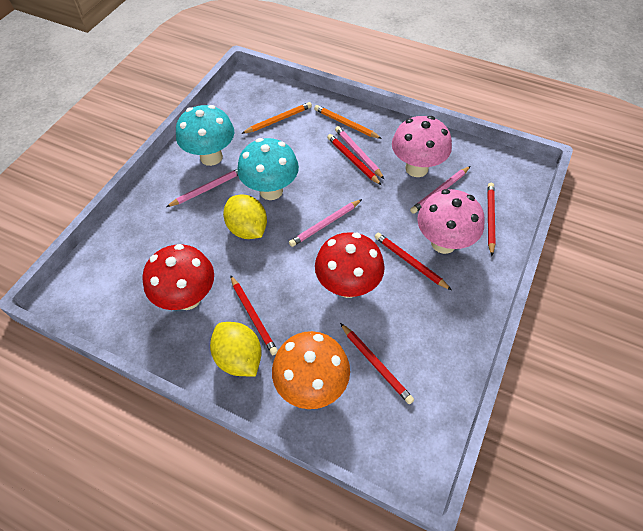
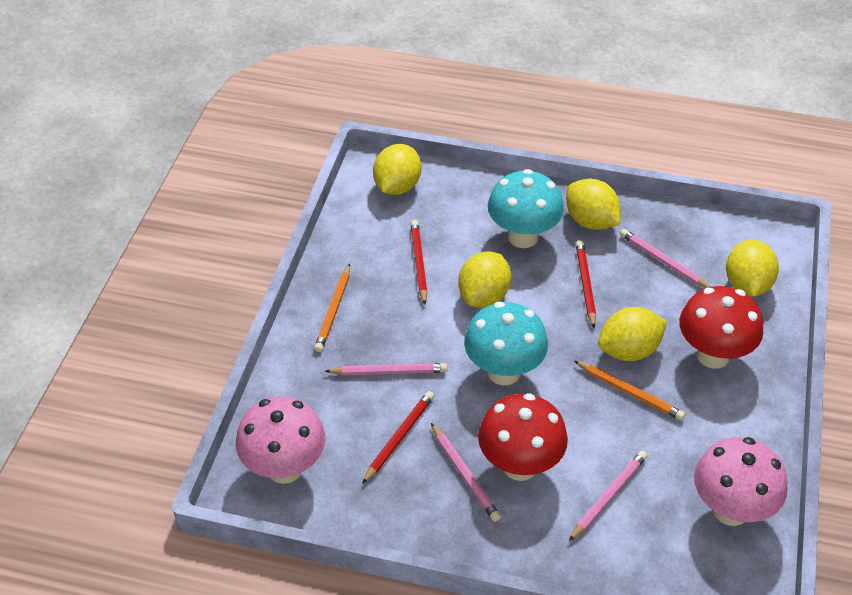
orange mushroom: 1 -> 0
red pencil: 5 -> 3
yellow lemon: 2 -> 5

